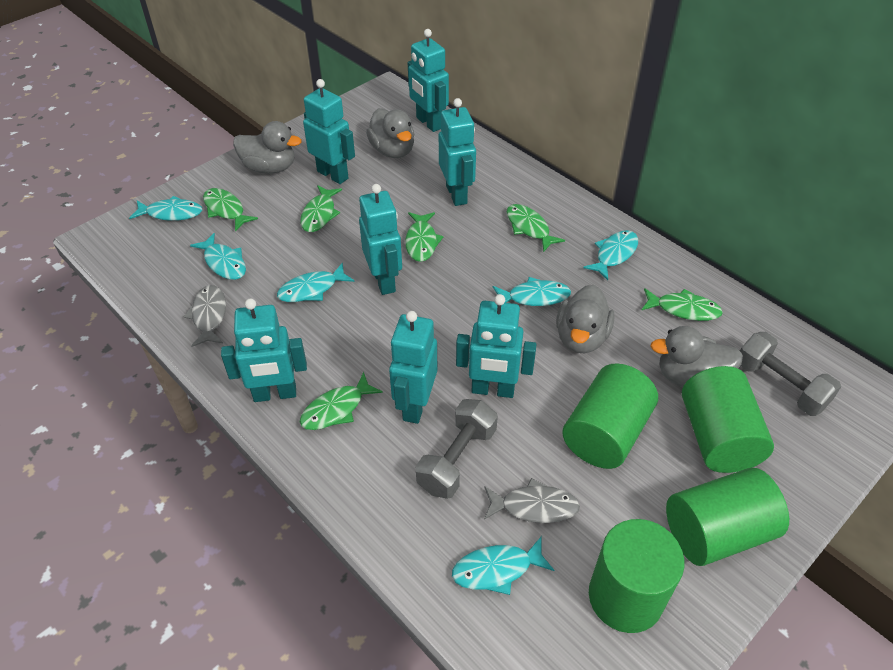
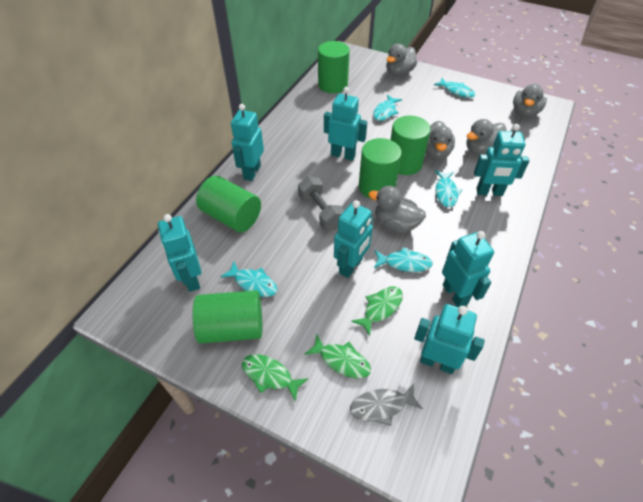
green cylinder: 4 -> 5
green fish: 6 -> 3
grey duck: 4 -> 5
grey dumbbell: 2 -> 1
grey fish: 2 -> 1
turquoise fish: 6 -> 5

